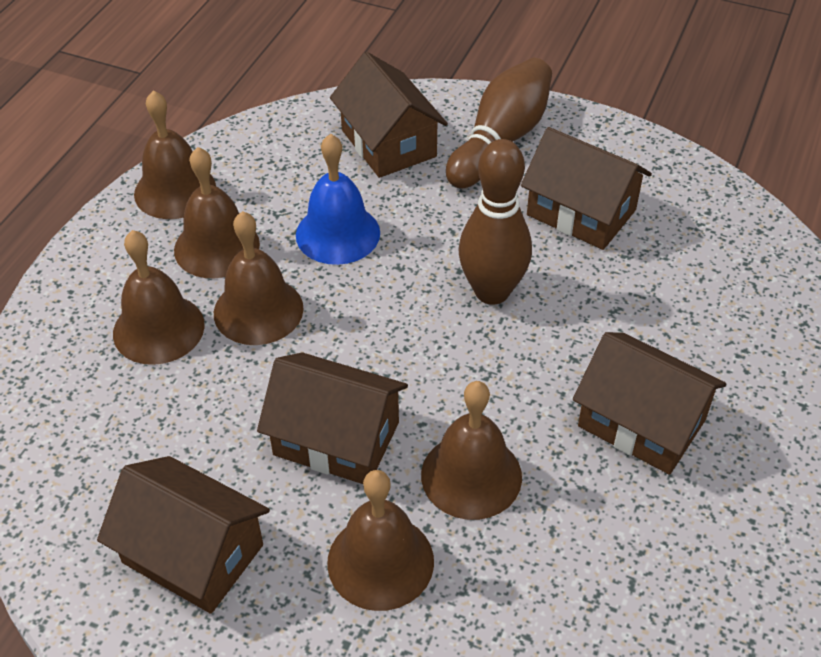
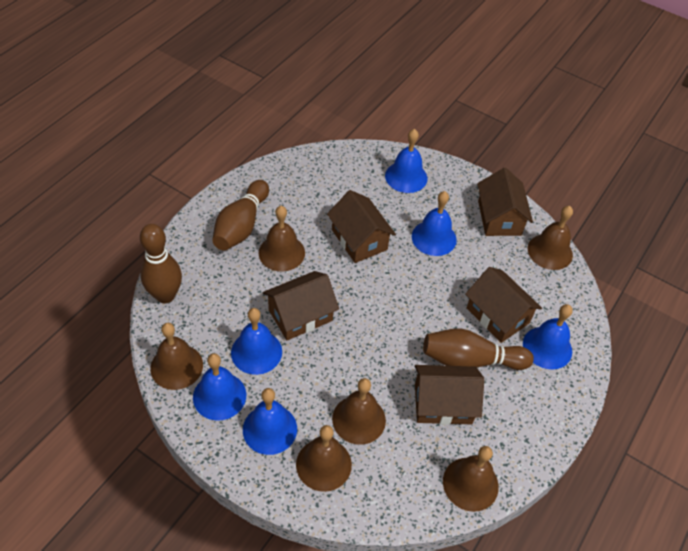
blue bell: 1 -> 6
brown bowling pin: 2 -> 3

